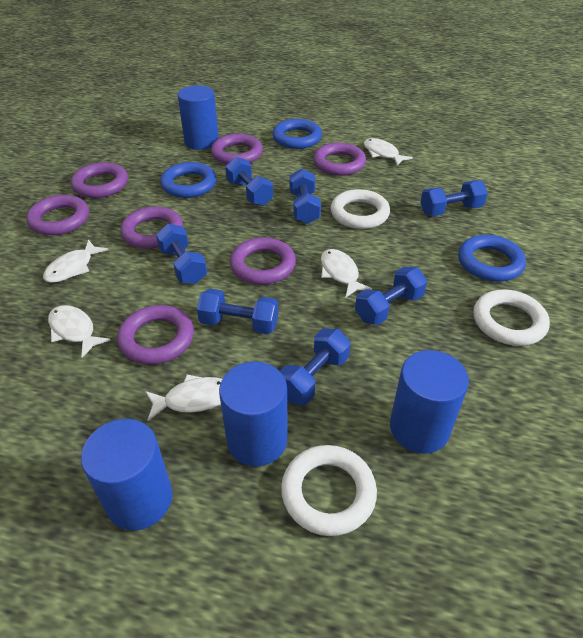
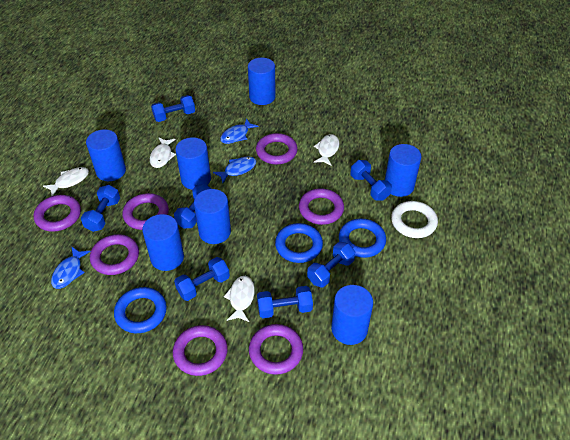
blue cylinder: 4 -> 7
blue fish: 0 -> 3
white fish: 5 -> 4
white ring: 3 -> 1

